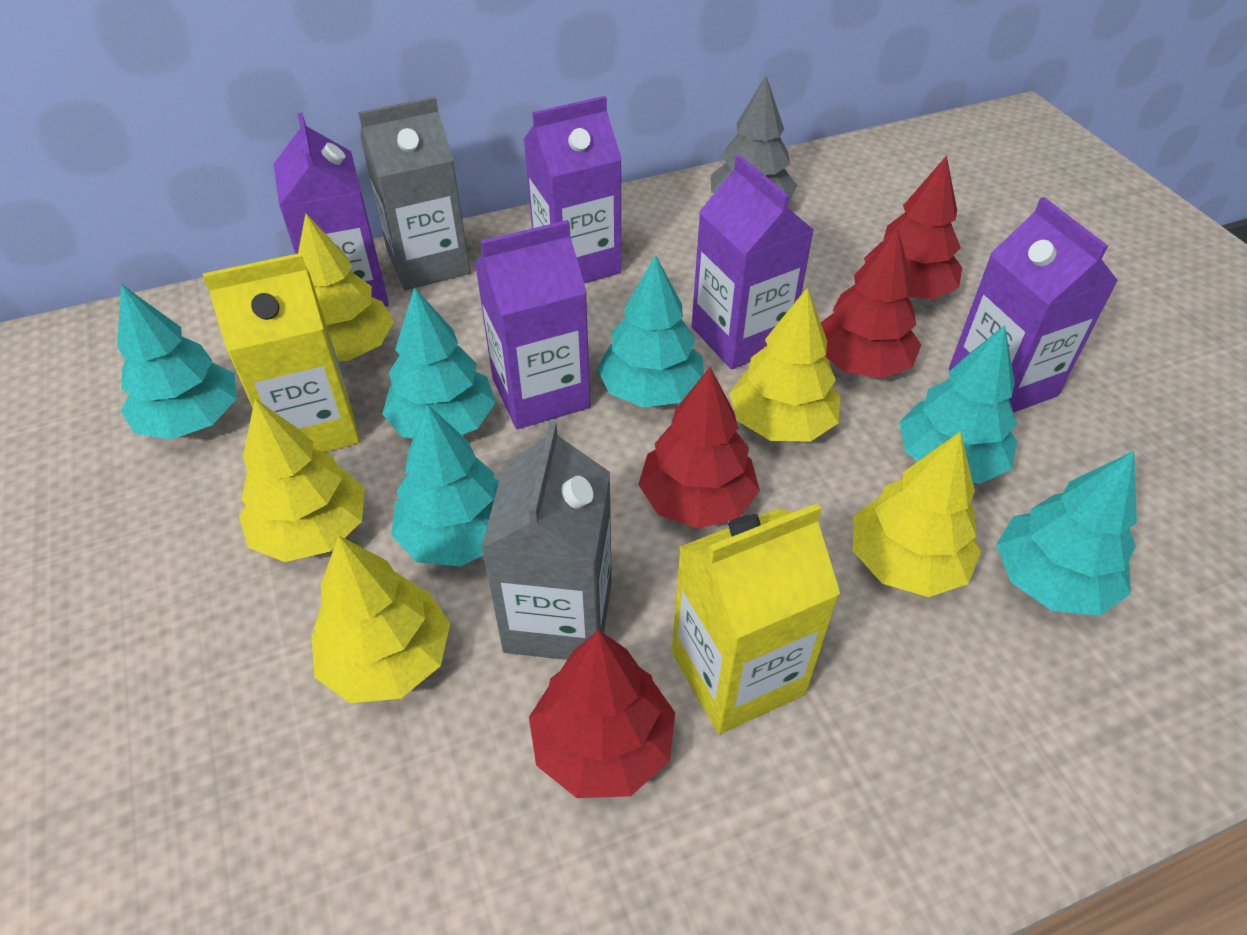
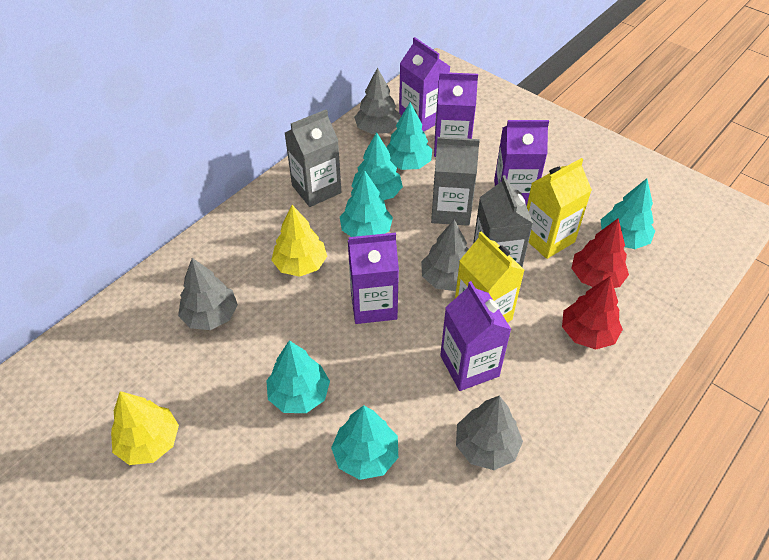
grey carton: 2 -> 3
grey tree: 1 -> 4
red tree: 4 -> 2
yellow tree: 5 -> 2

